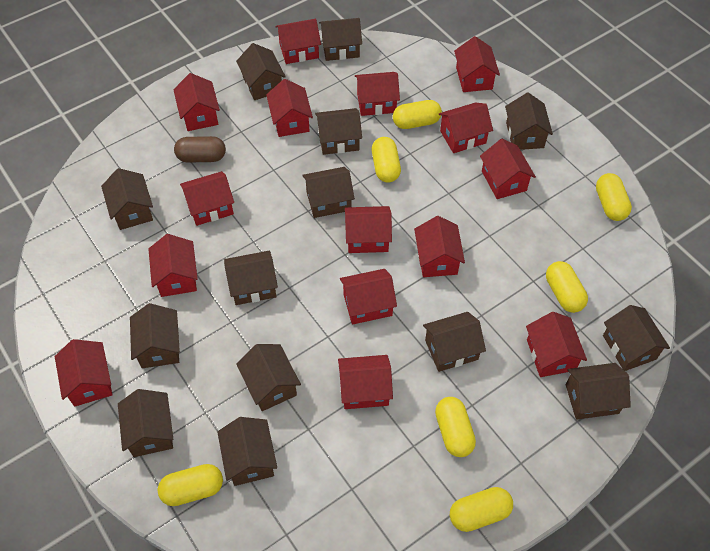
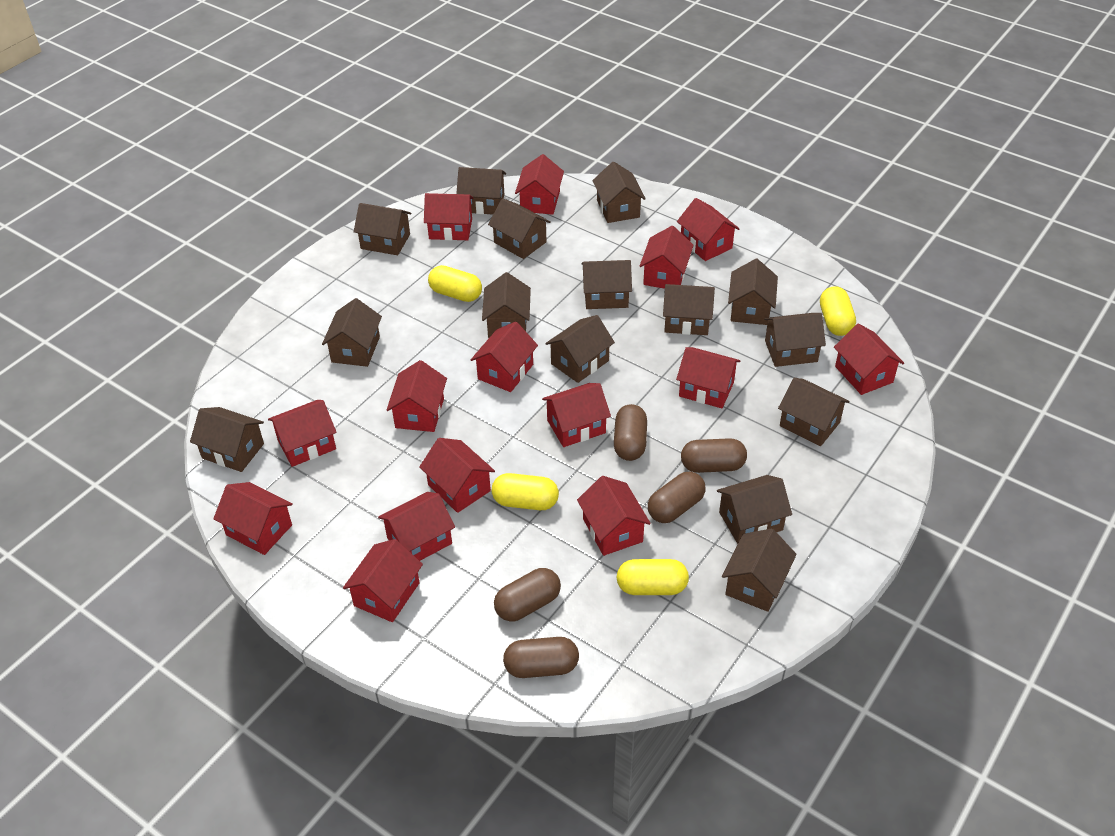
brown capsule: 1 -> 5
brown house: 14 -> 15
yellow capsule: 7 -> 4

